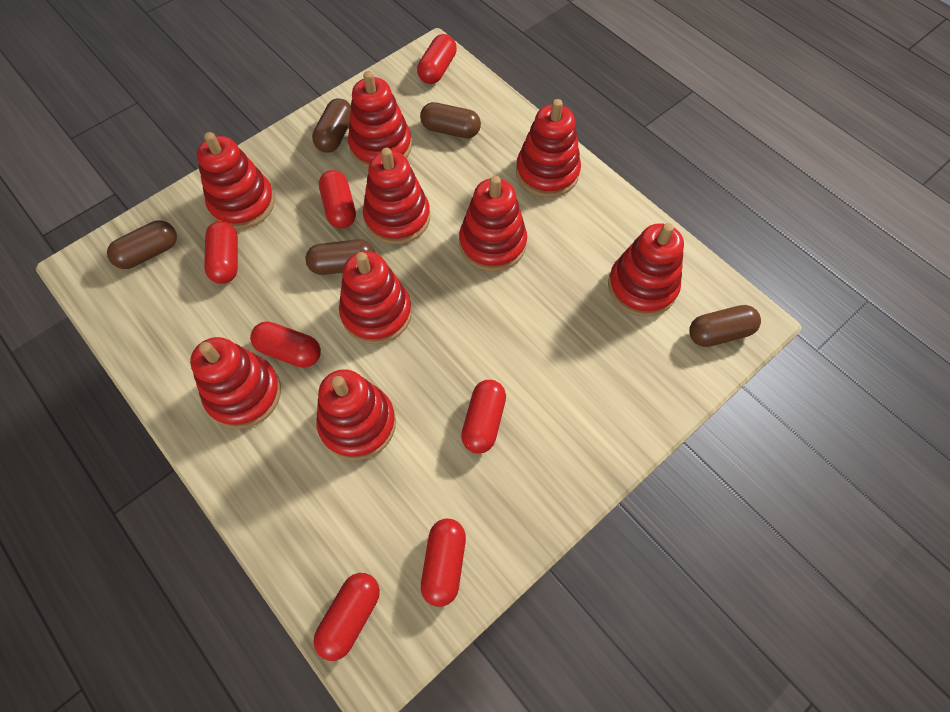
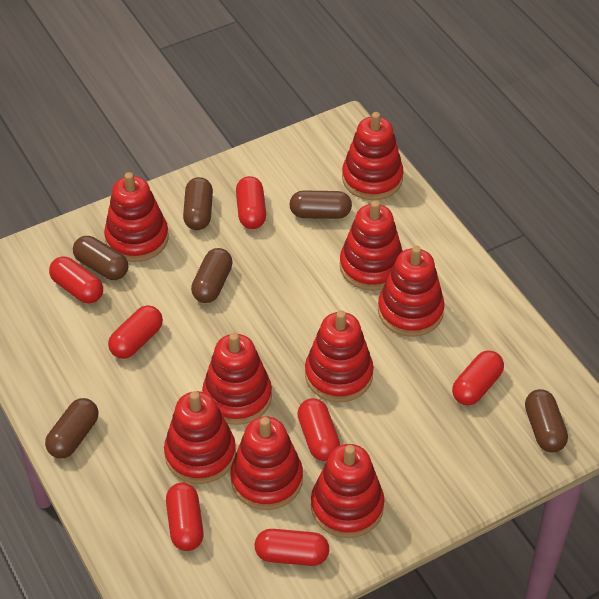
brown capsule: 5 -> 6

